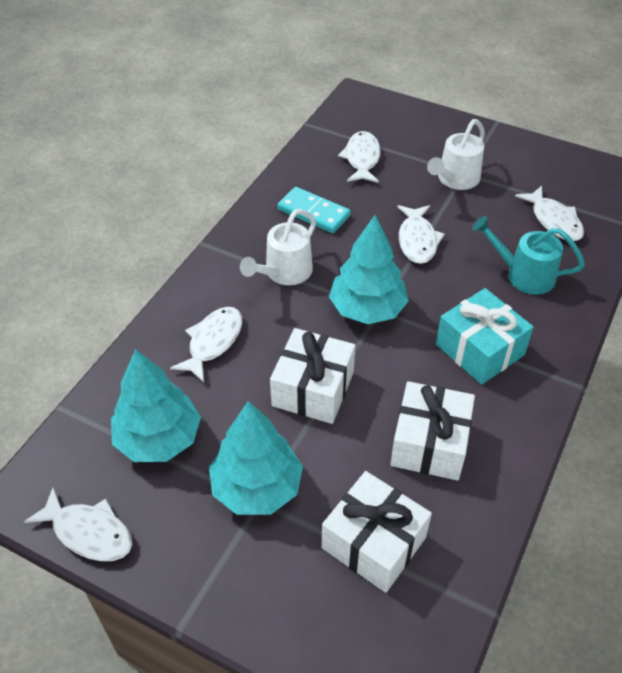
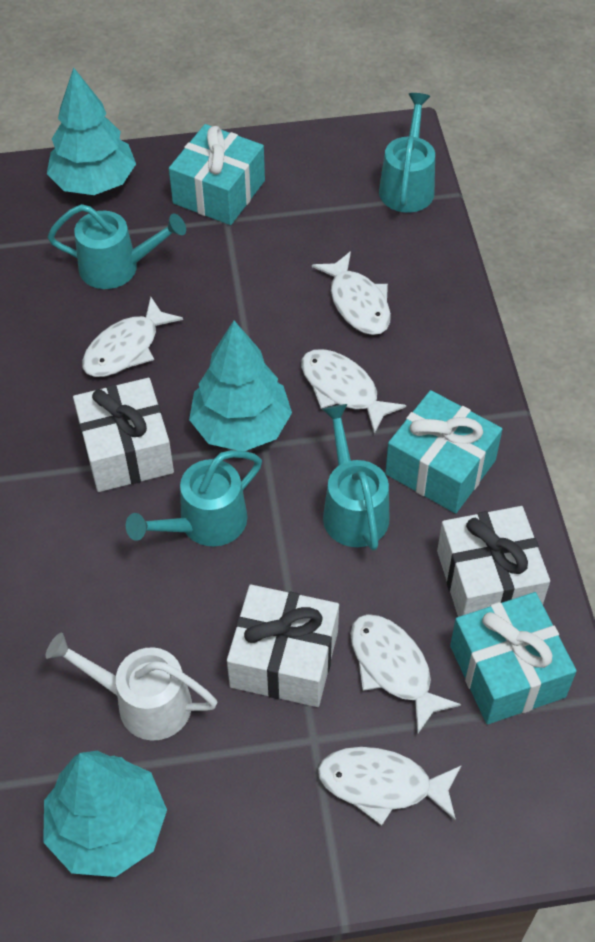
turquoise domino: 1 -> 0
turquoise gift: 1 -> 3
turquoise watering can: 1 -> 4
white watering can: 2 -> 1

